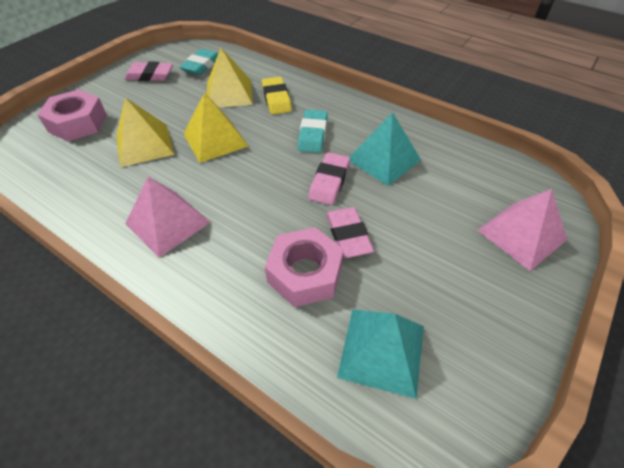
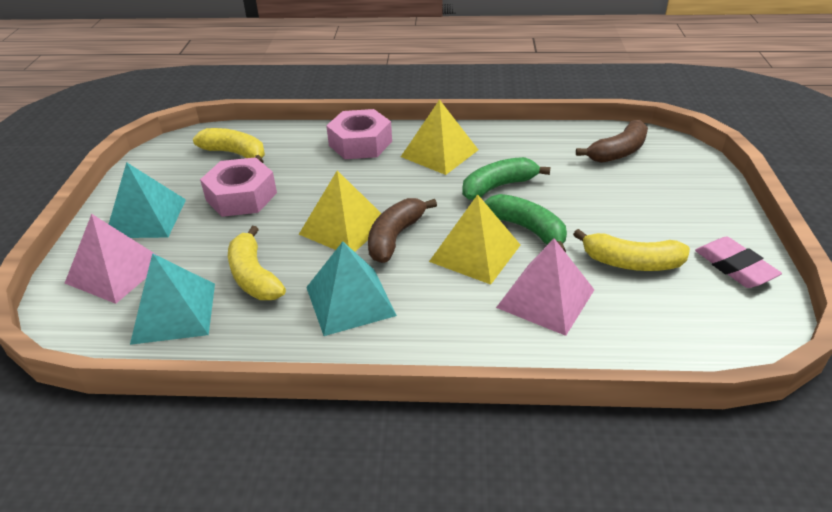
brown banana: 0 -> 2
green banana: 0 -> 2
pink eraser: 3 -> 1
turquoise eraser: 2 -> 0
turquoise pyramid: 2 -> 3
yellow banana: 0 -> 3
yellow eraser: 1 -> 0

